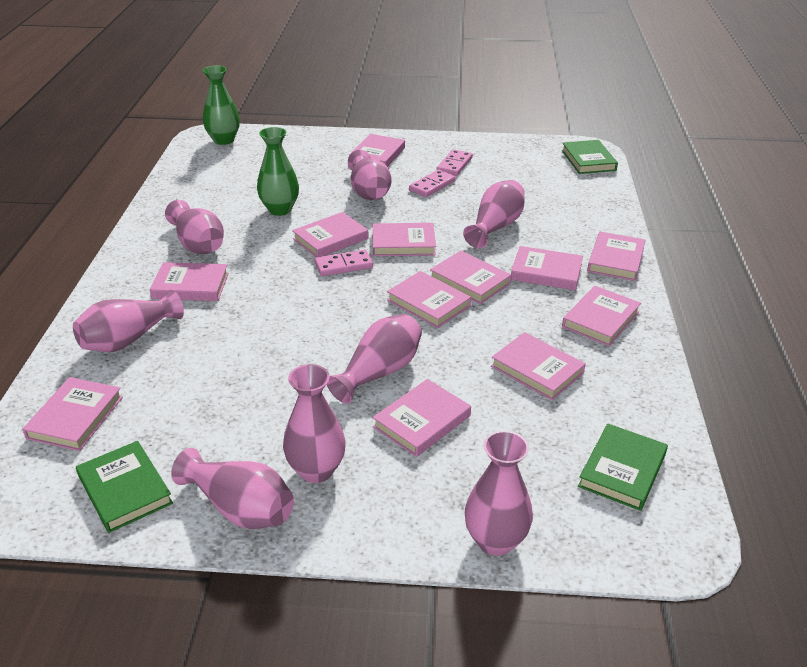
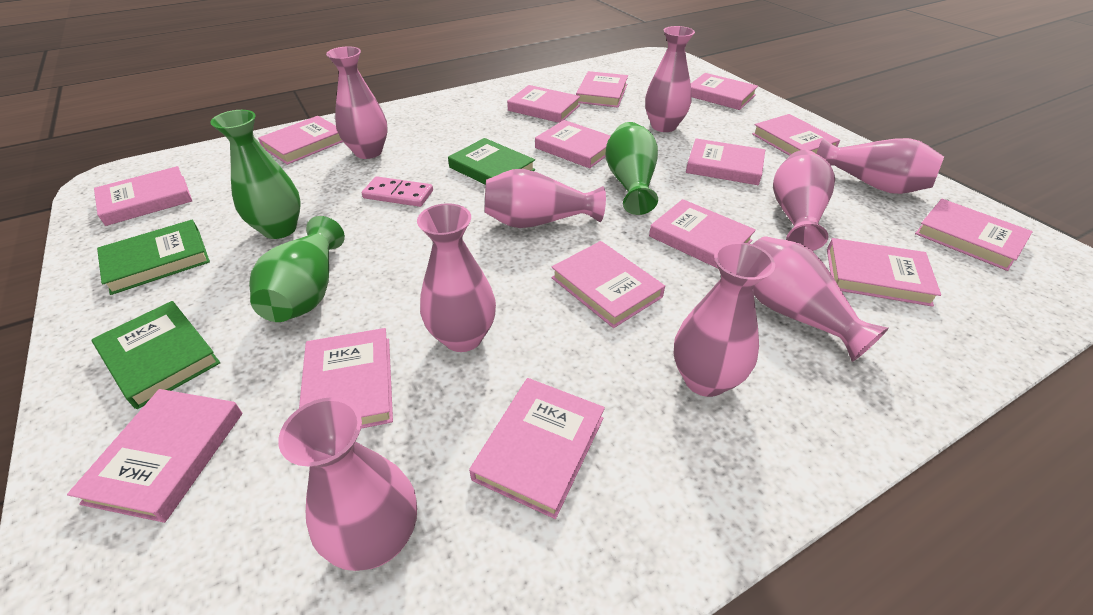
green vase: 2 -> 3
pink book: 12 -> 15
pink domino: 3 -> 1
pink vase: 8 -> 9

